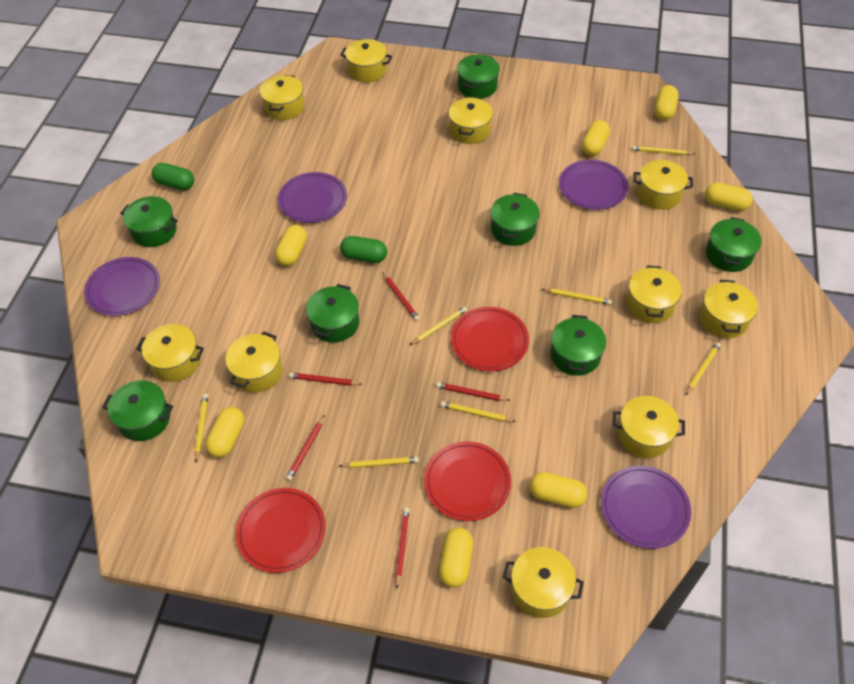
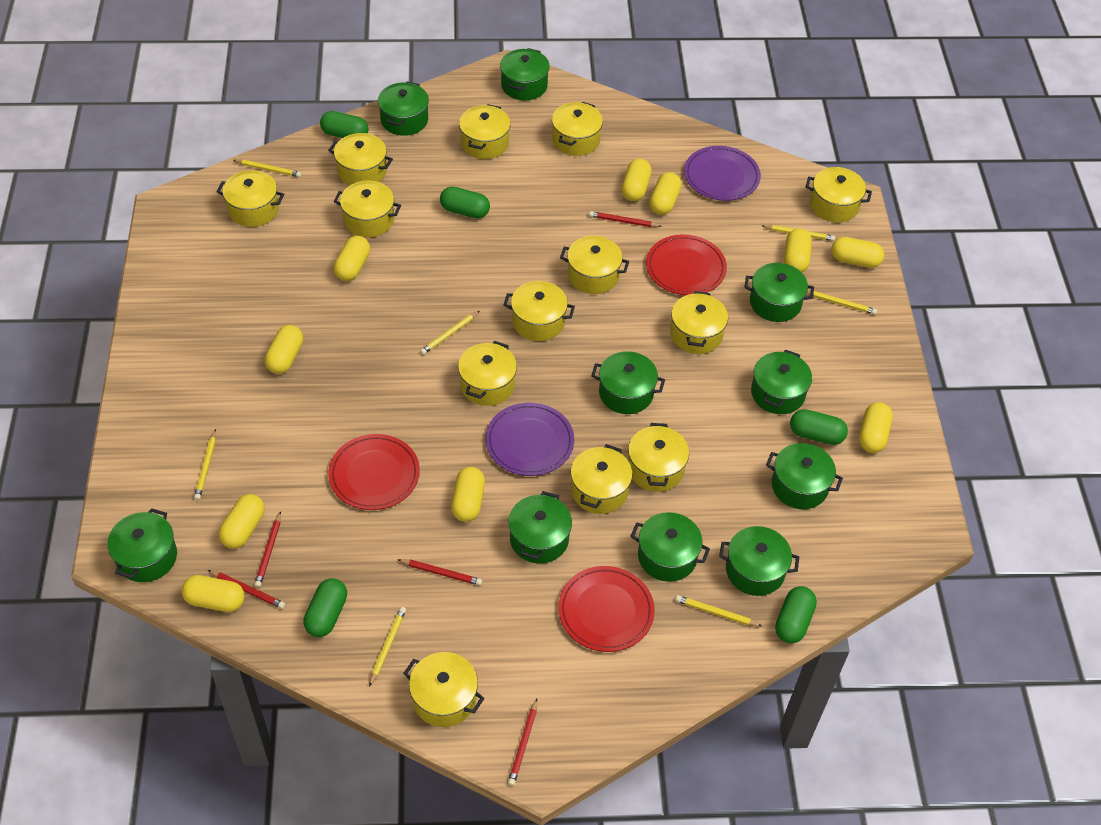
green capsule: 2 -> 5
green pot: 7 -> 10
purple plate: 4 -> 2
yellow capsule: 7 -> 10
yellow pot: 10 -> 13

